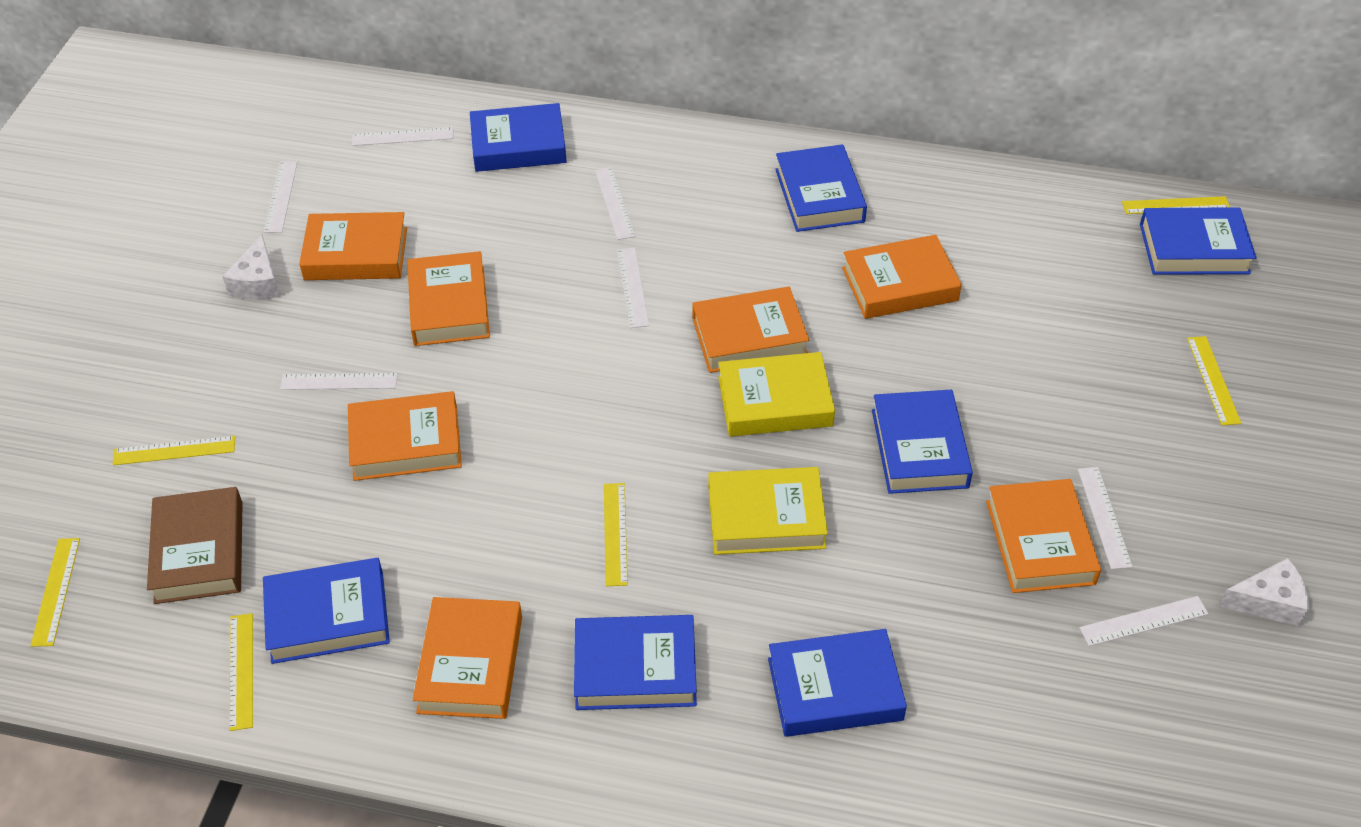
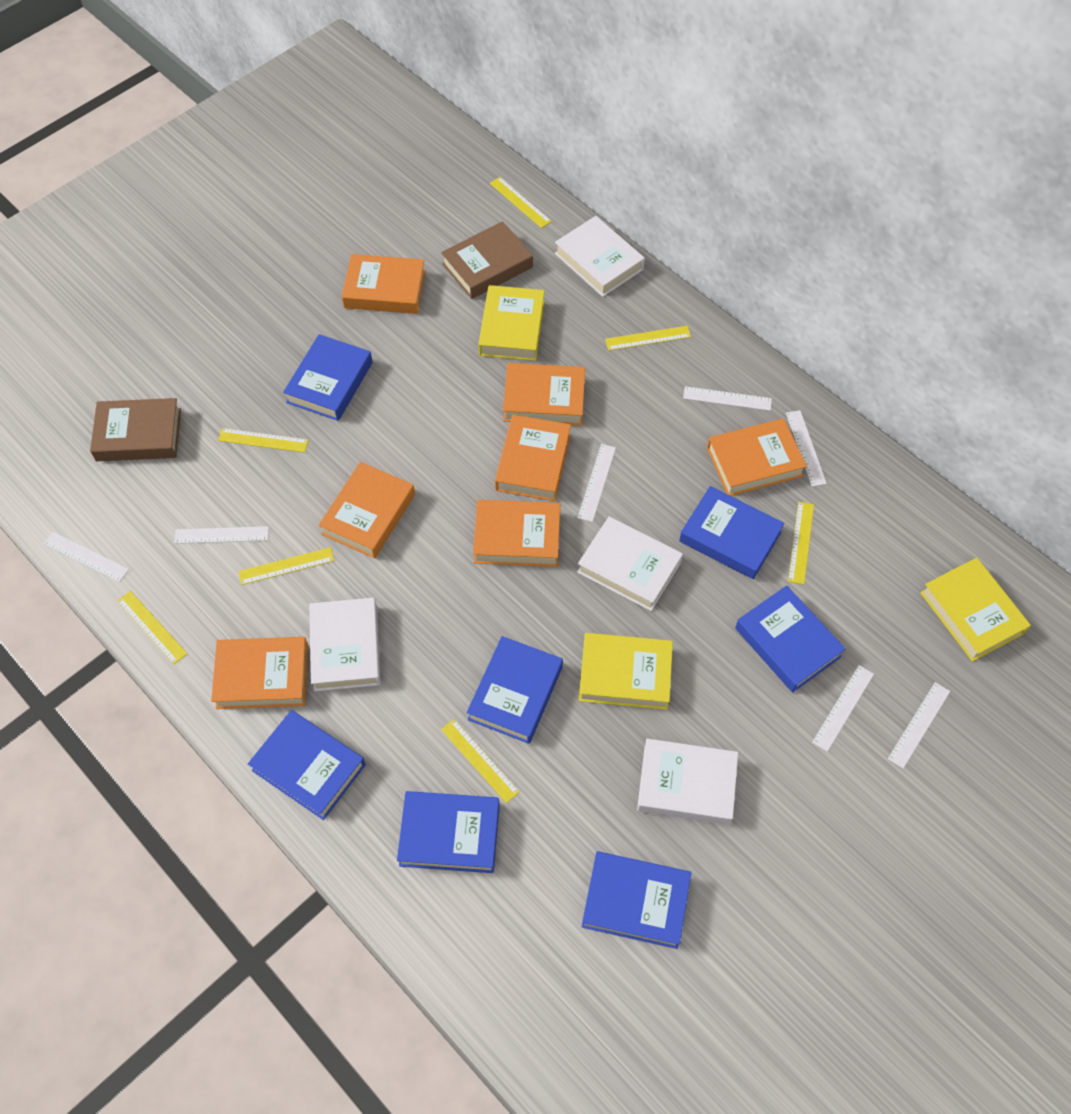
brown book: 1 -> 2
white book: 0 -> 4
white cheese: 2 -> 0
yellow book: 2 -> 3
yellow ruler: 6 -> 7

